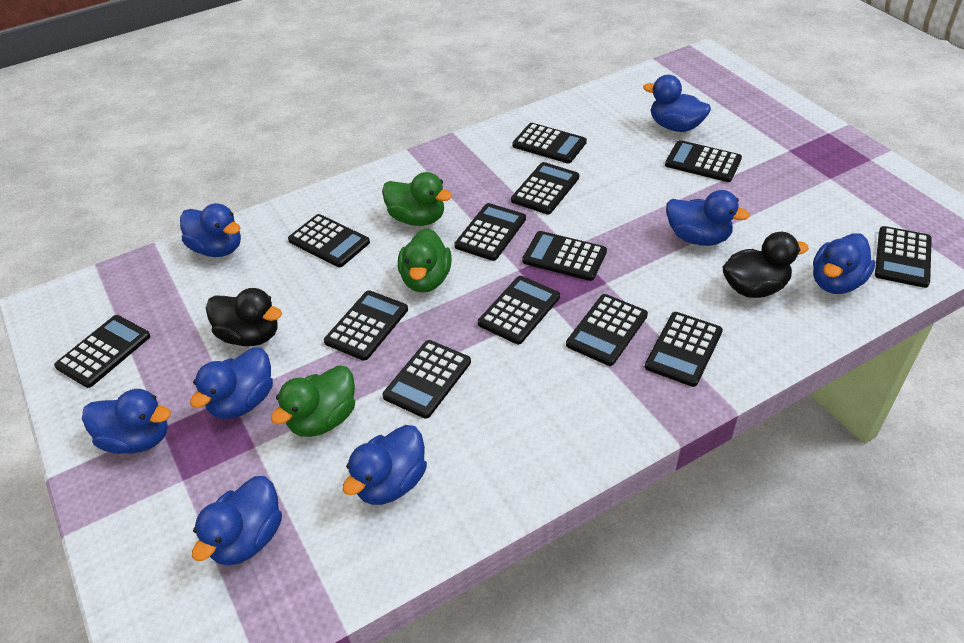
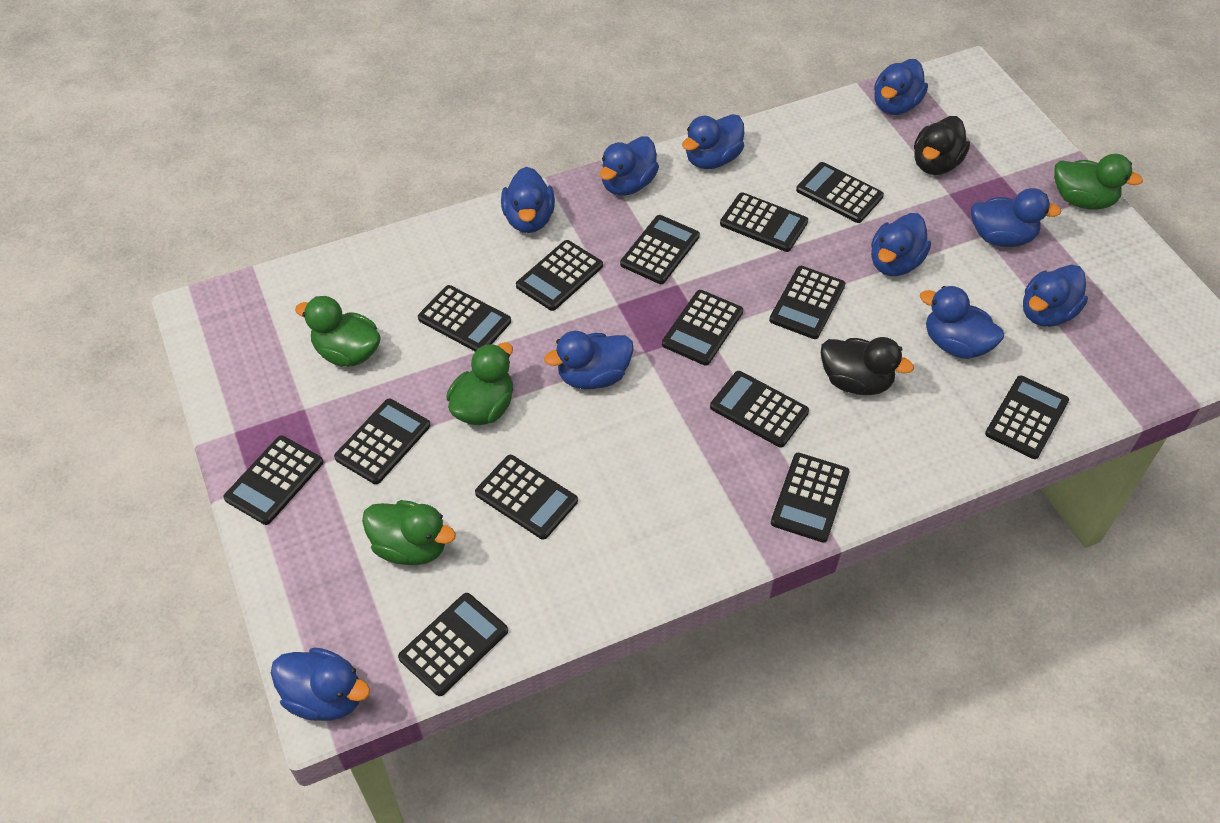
black calculator: 13 -> 14
blue duck: 8 -> 10
green duck: 3 -> 4

